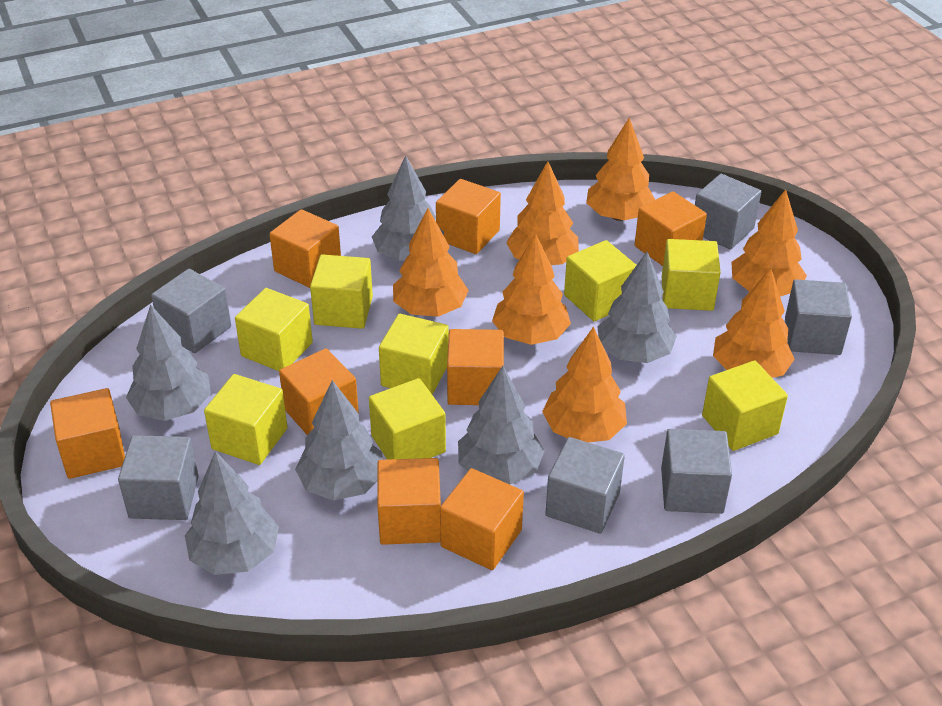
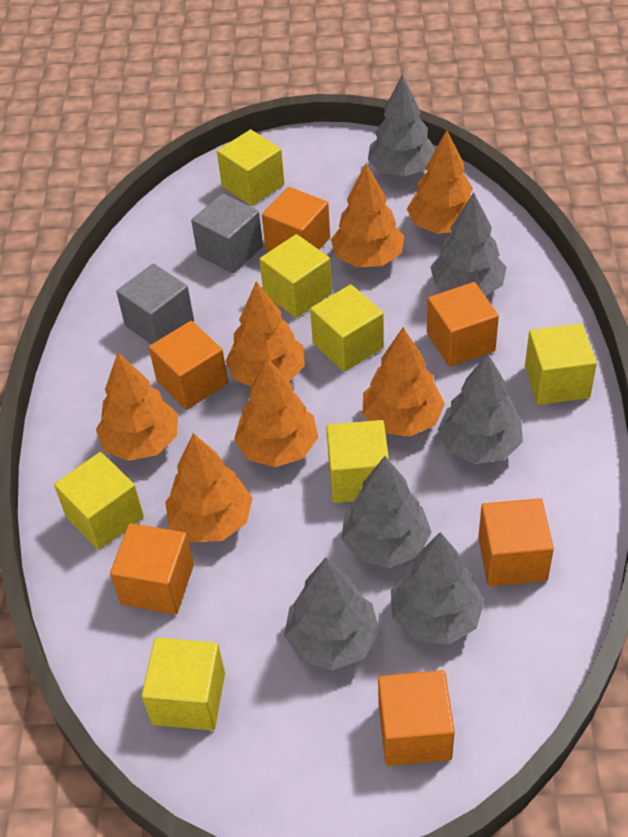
grey cube: 6 -> 2
orange cube: 8 -> 6
yellow cube: 8 -> 7

